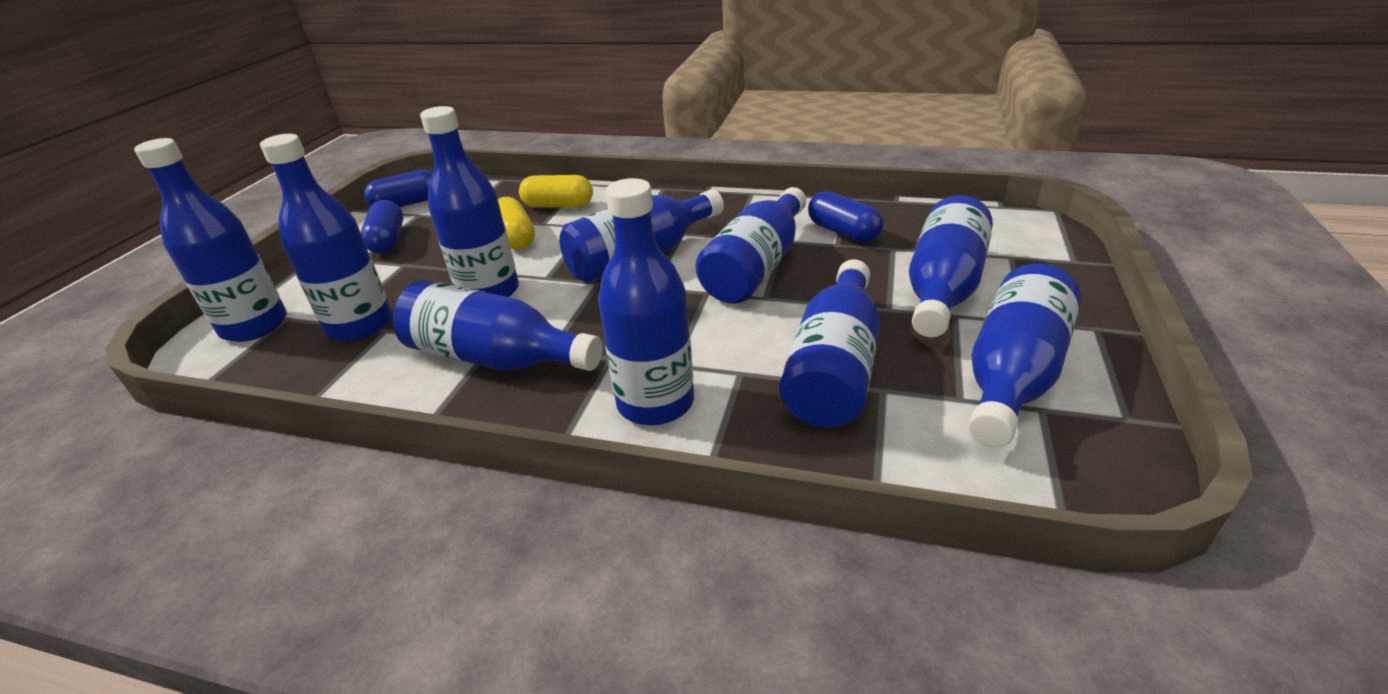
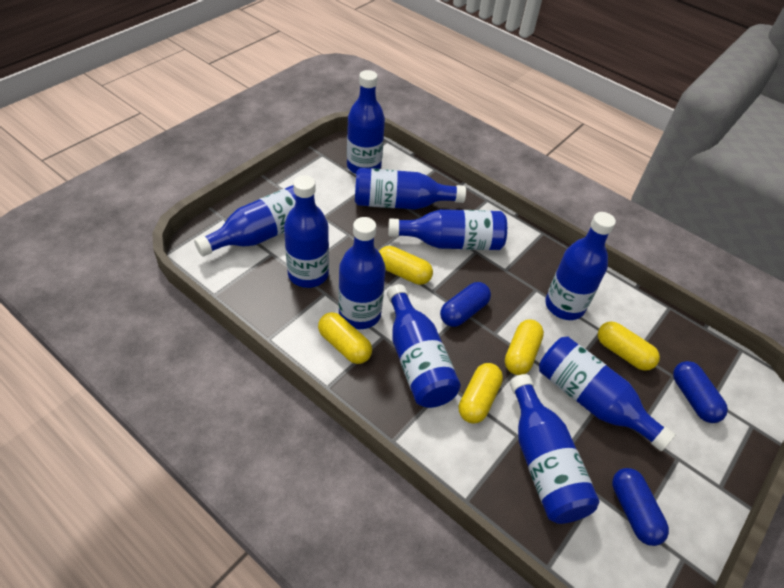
yellow capsule: 2 -> 5

